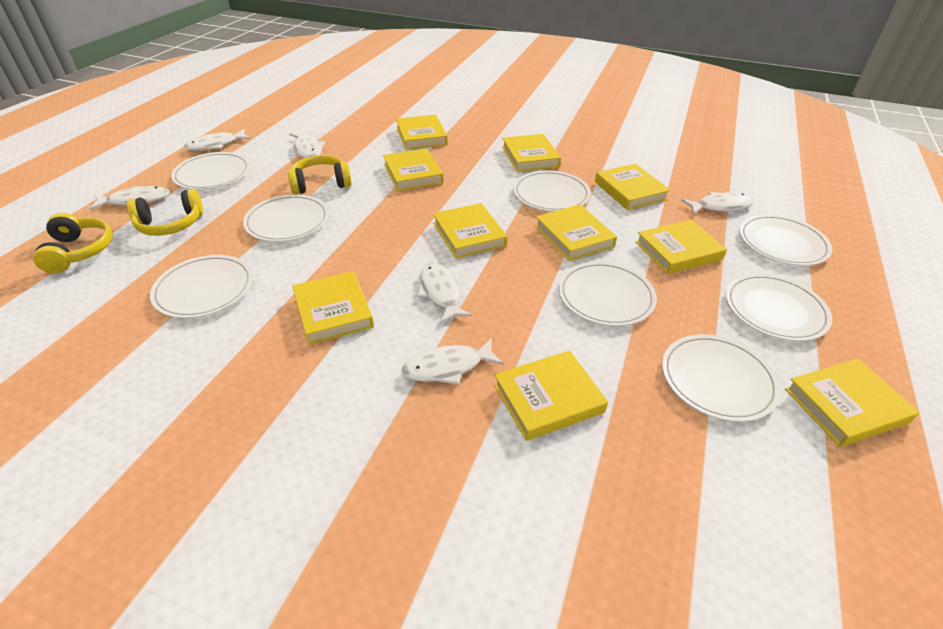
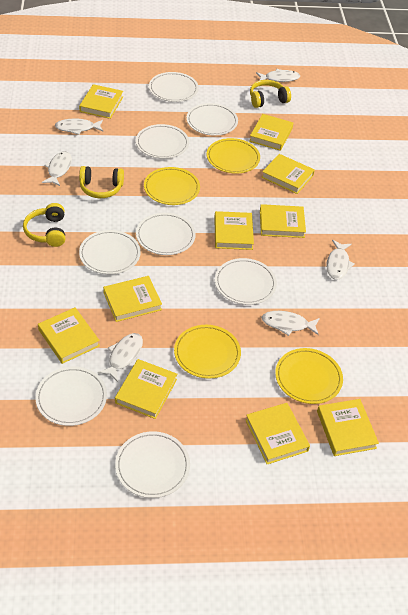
yellow plate: 0 -> 4

